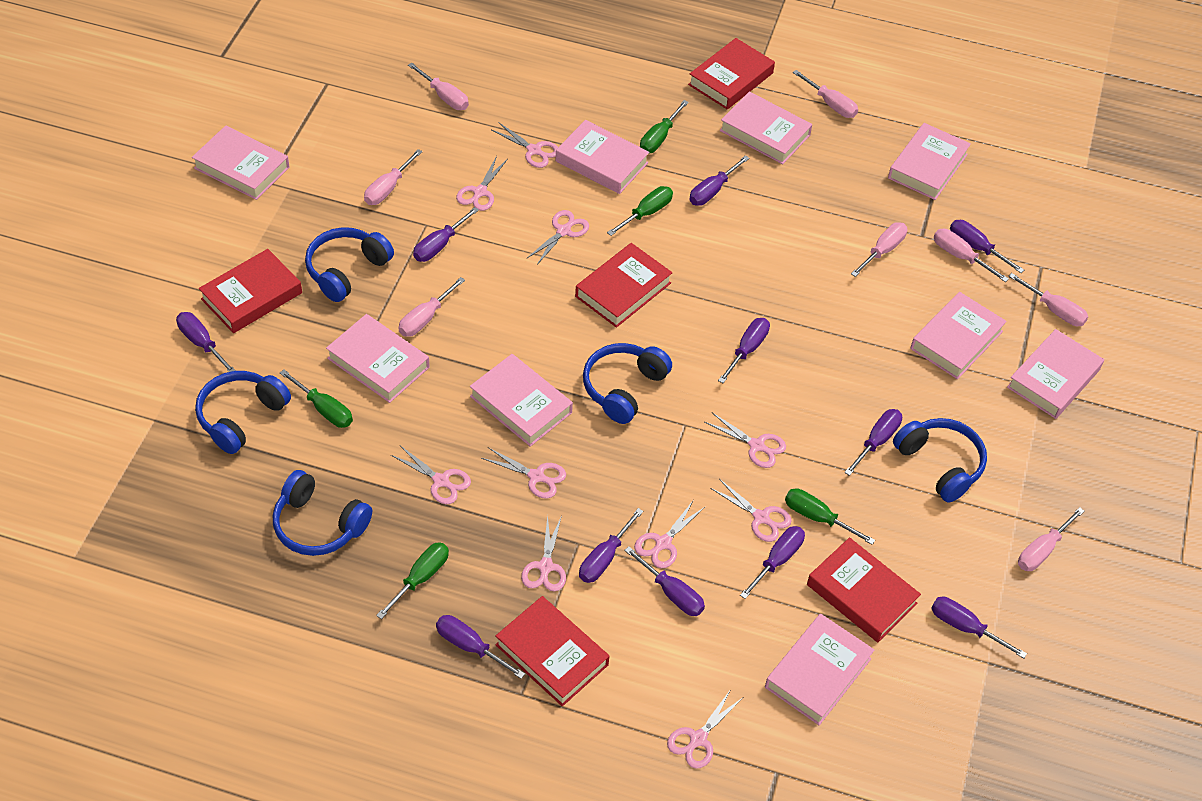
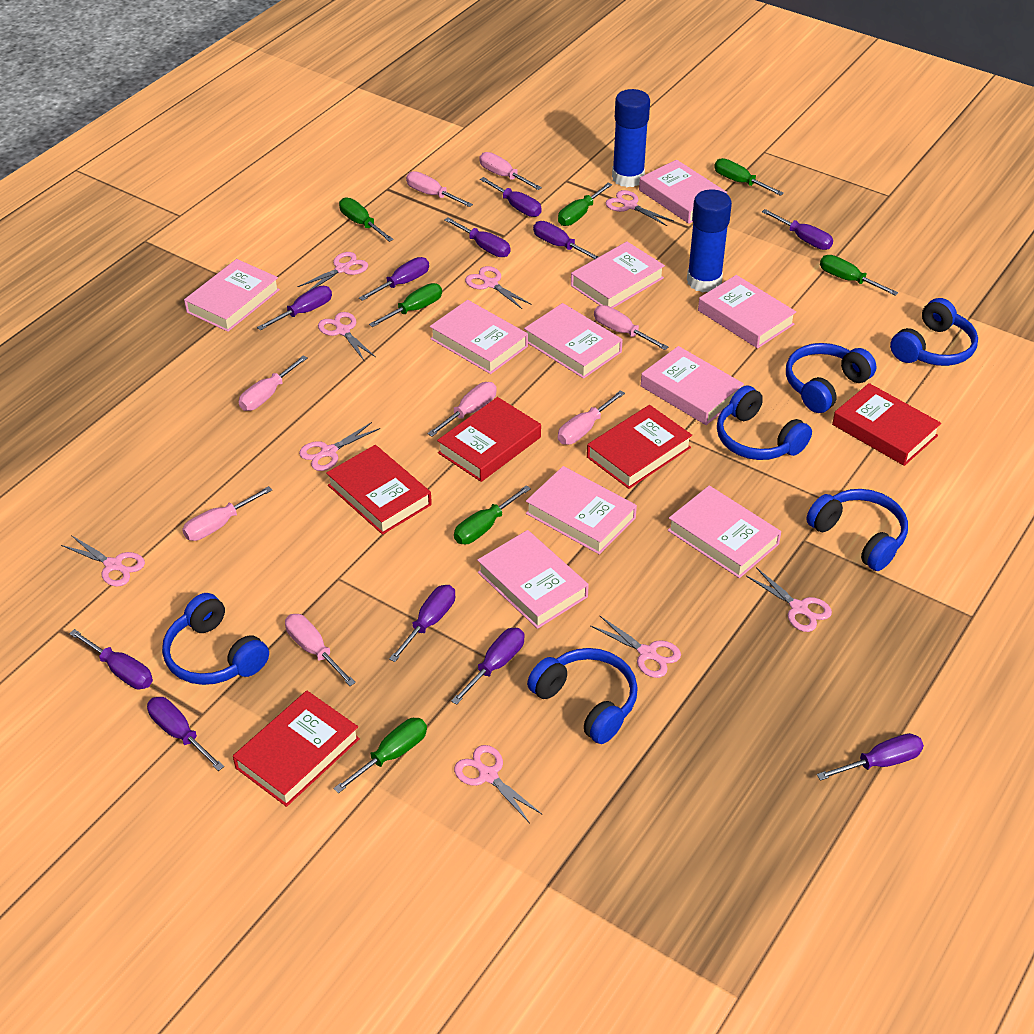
blue glue stick: 0 -> 2
blue headphones: 5 -> 6
green screwdriver: 5 -> 7
pink book: 9 -> 10
pink scissors: 10 -> 9

